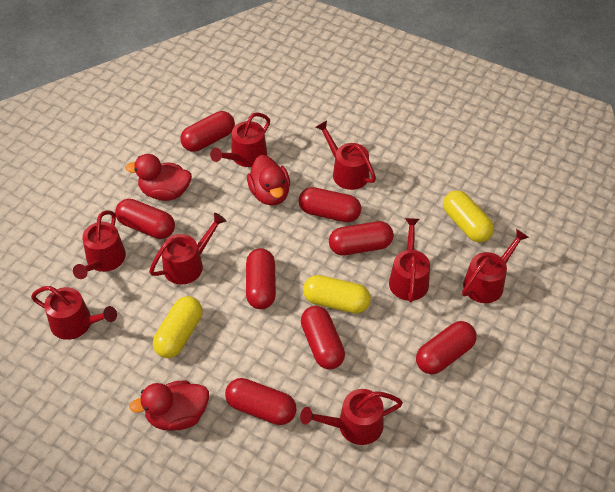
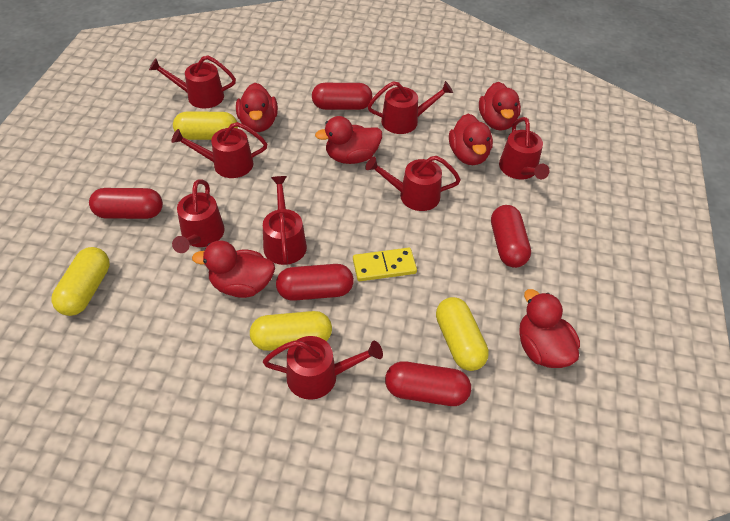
red capsule: 8 -> 5
red duck: 3 -> 6
yellow capsule: 3 -> 4
yellow domino: 0 -> 1

